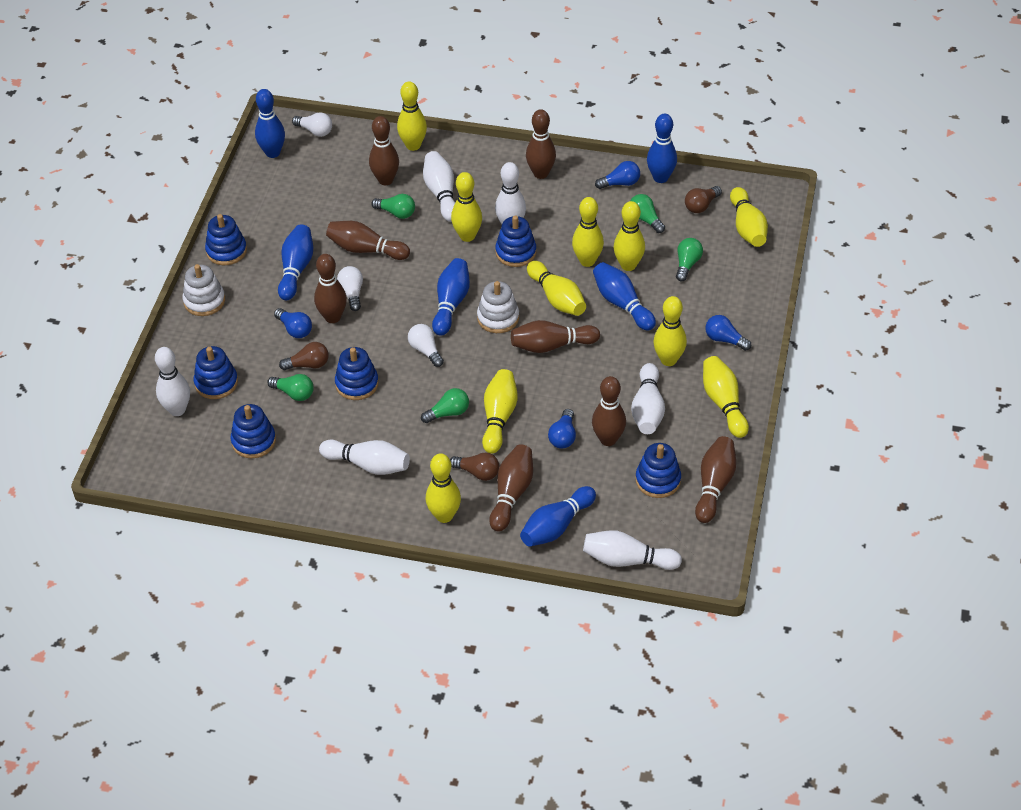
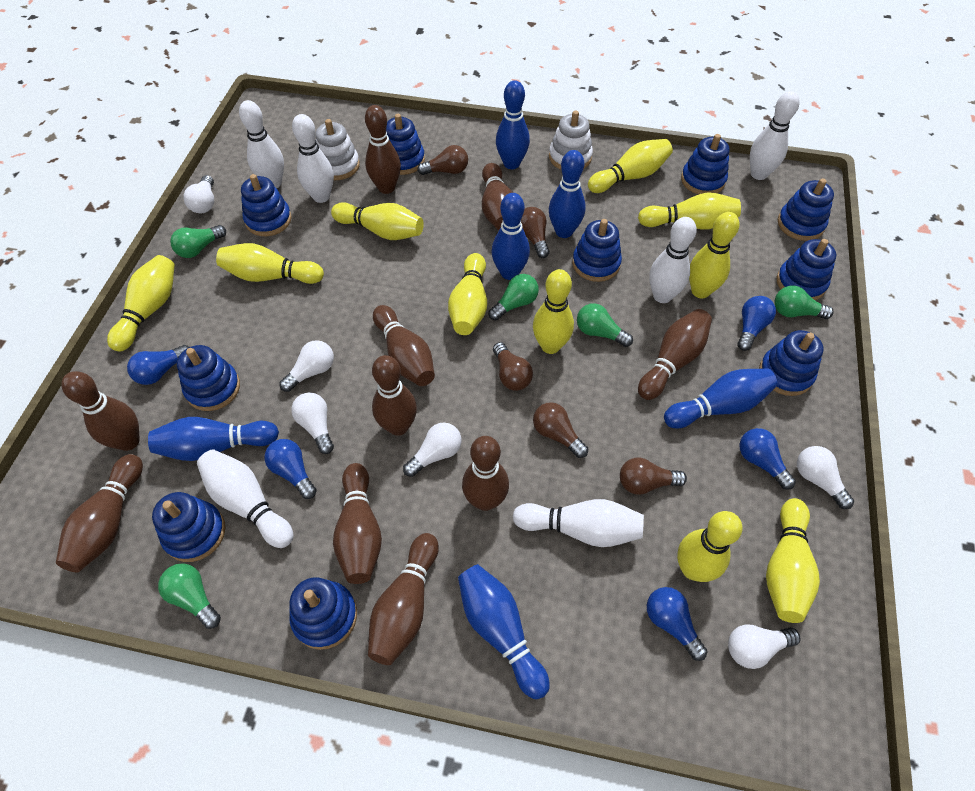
blue light bulb: 4 -> 5
blue stacking toy: 6 -> 10
brown bowling pin: 8 -> 10
brown light bulb: 3 -> 5
white light bulb: 3 -> 6

